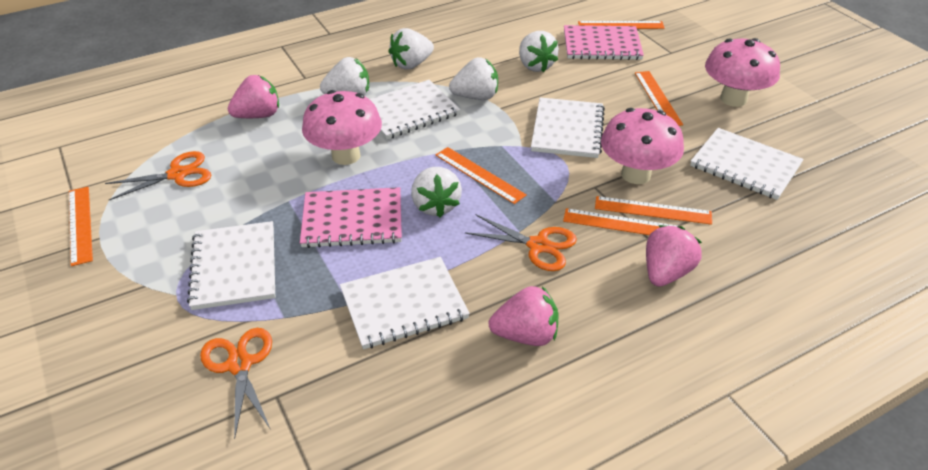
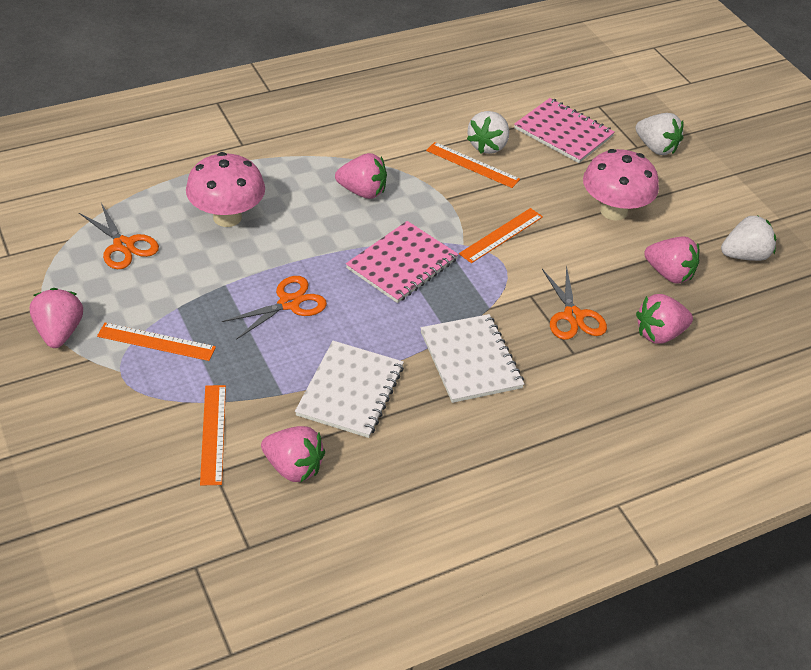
orange ruler: 6 -> 4
pink mushroom: 3 -> 2
pink strawberry: 3 -> 5
white notebook: 5 -> 2
white strawberry: 5 -> 3

